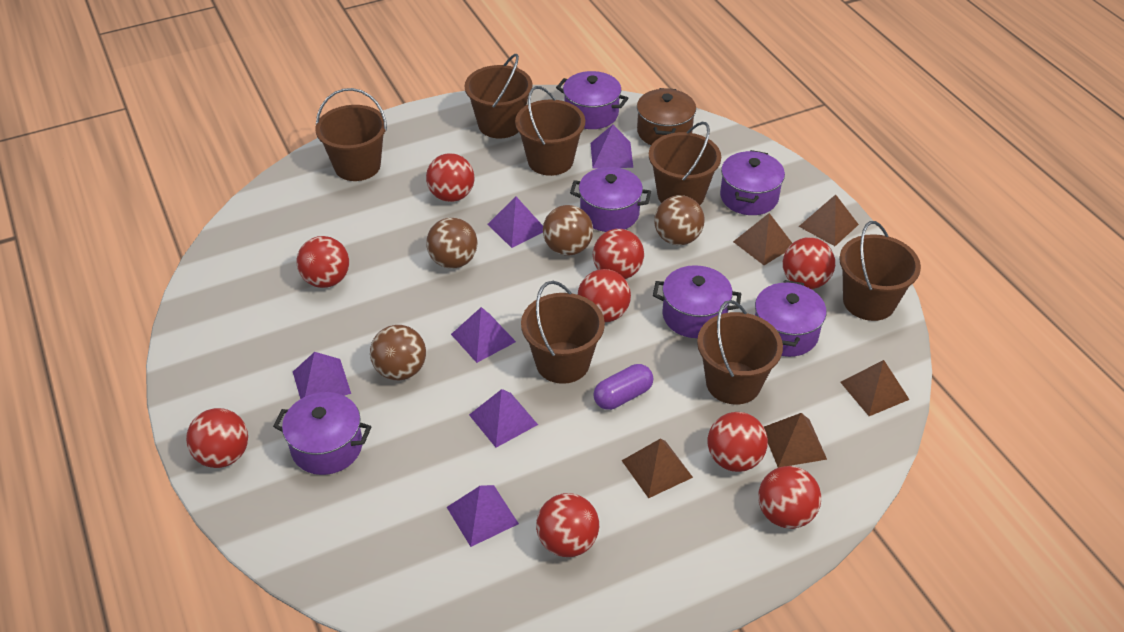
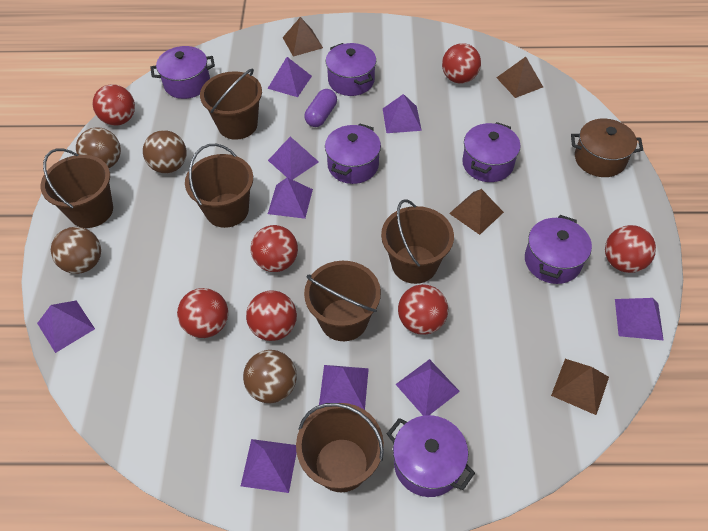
brown bucket: 7 -> 6
brown pyramid: 5 -> 4
purple pyramid: 6 -> 9
red ball: 9 -> 7

